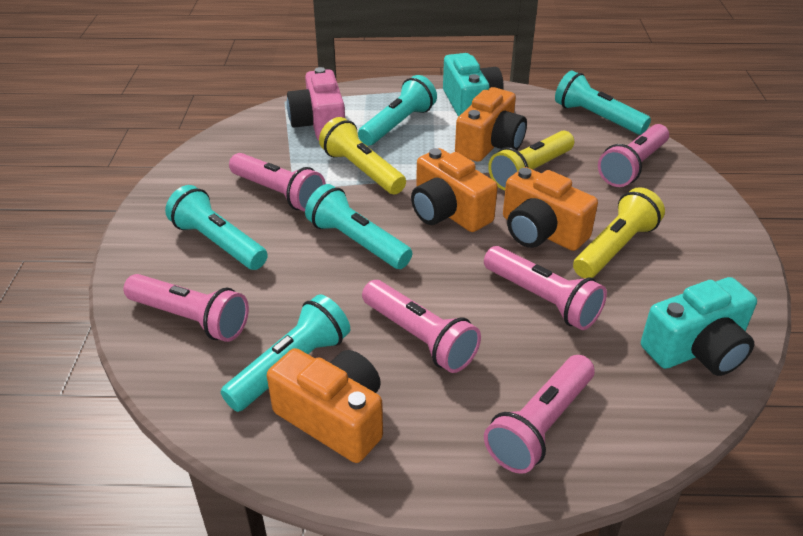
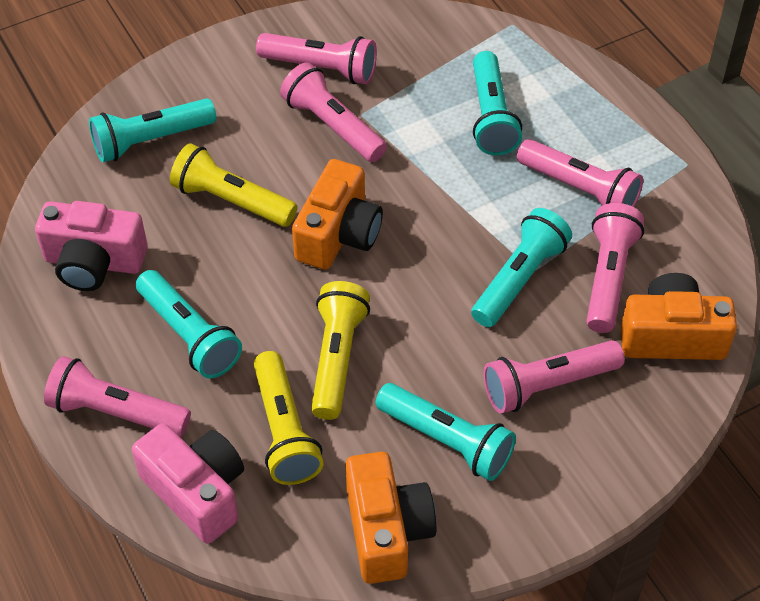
orange camera: 4 -> 3
pink camera: 1 -> 2
turquoise camera: 2 -> 0

